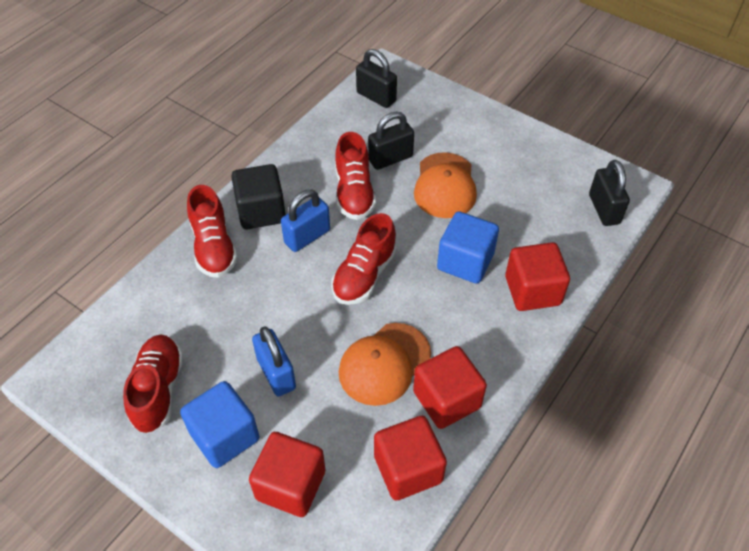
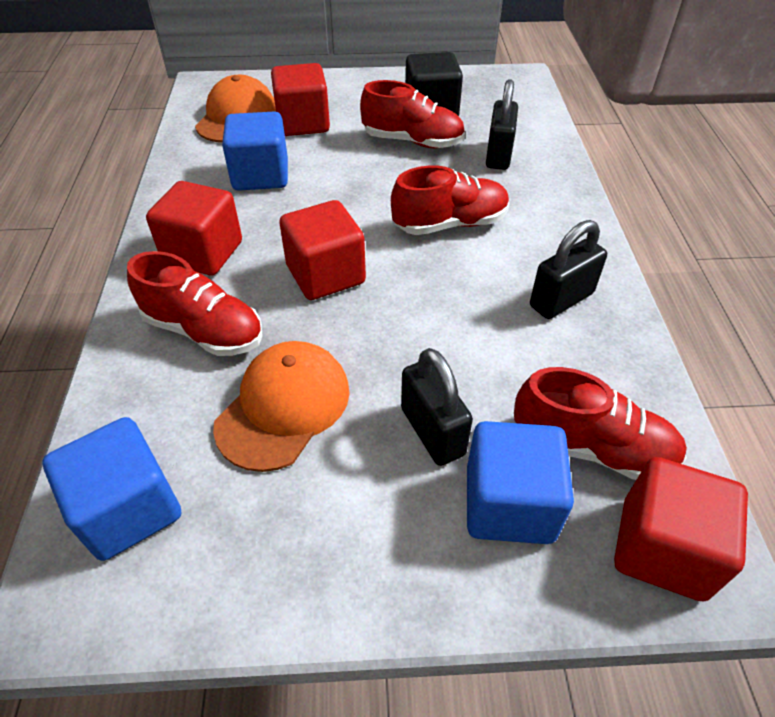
blue cube: 2 -> 3
blue padlock: 2 -> 0

